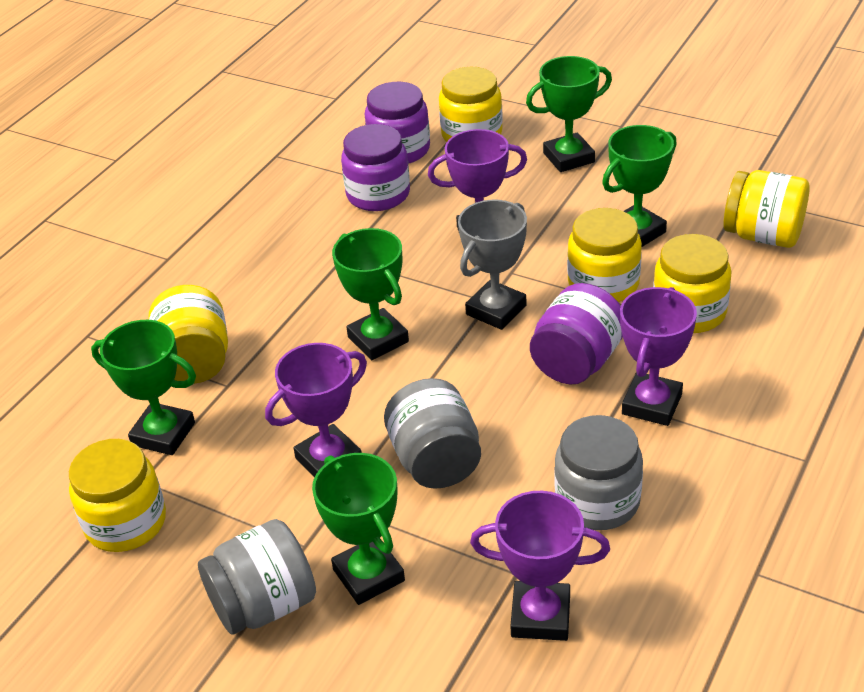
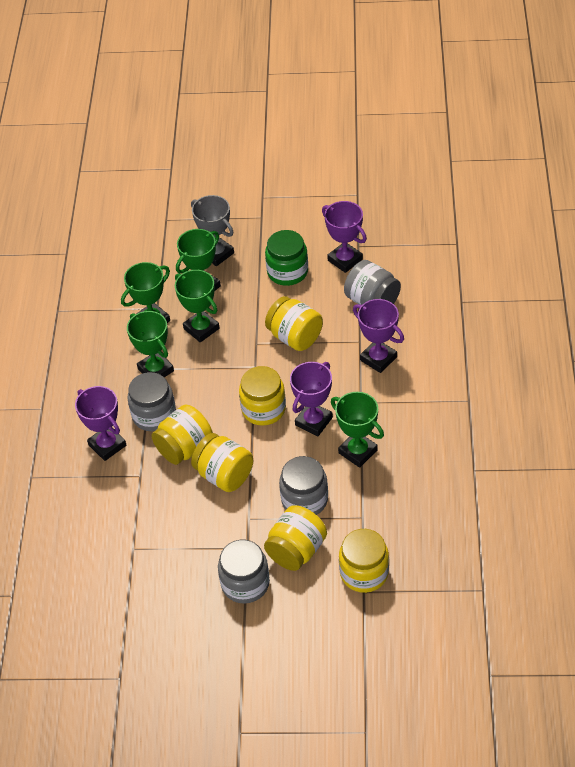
green jar: 0 -> 1
grey jar: 3 -> 4
purple jar: 3 -> 0

